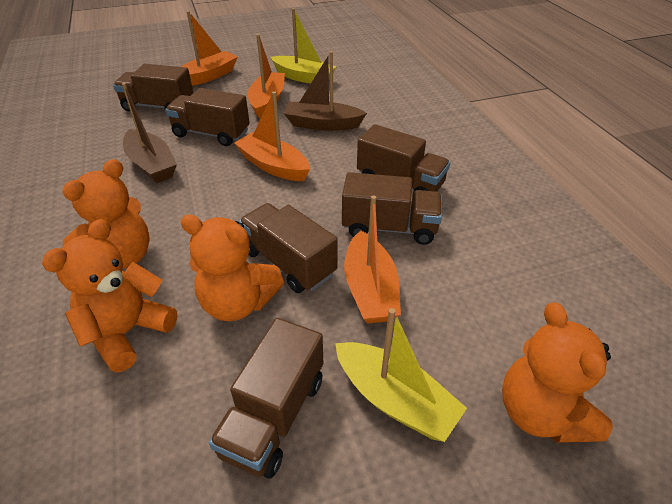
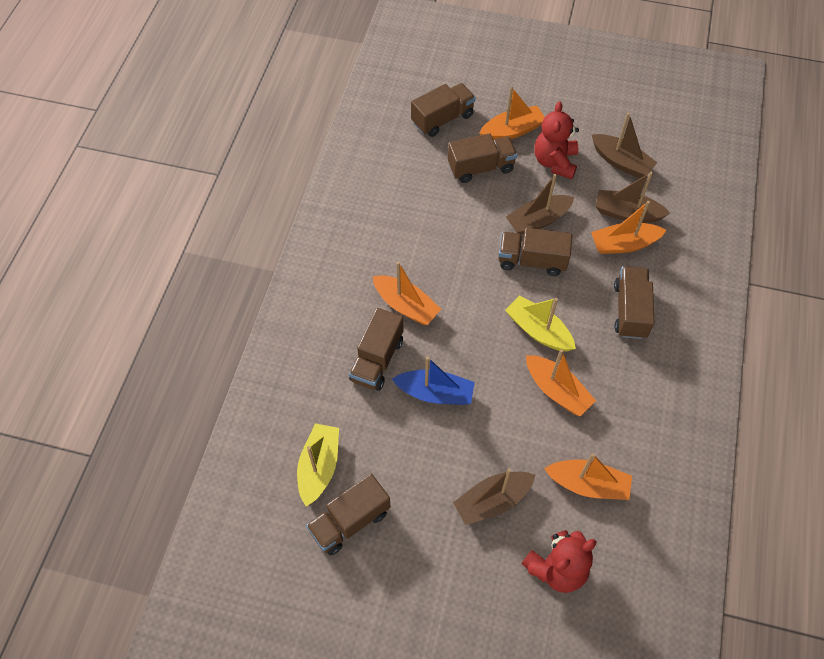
blue boat: 0 -> 1
brown boat: 2 -> 4
orange boat: 4 -> 5
orange teddy bear: 4 -> 0
red teddy bear: 0 -> 2

